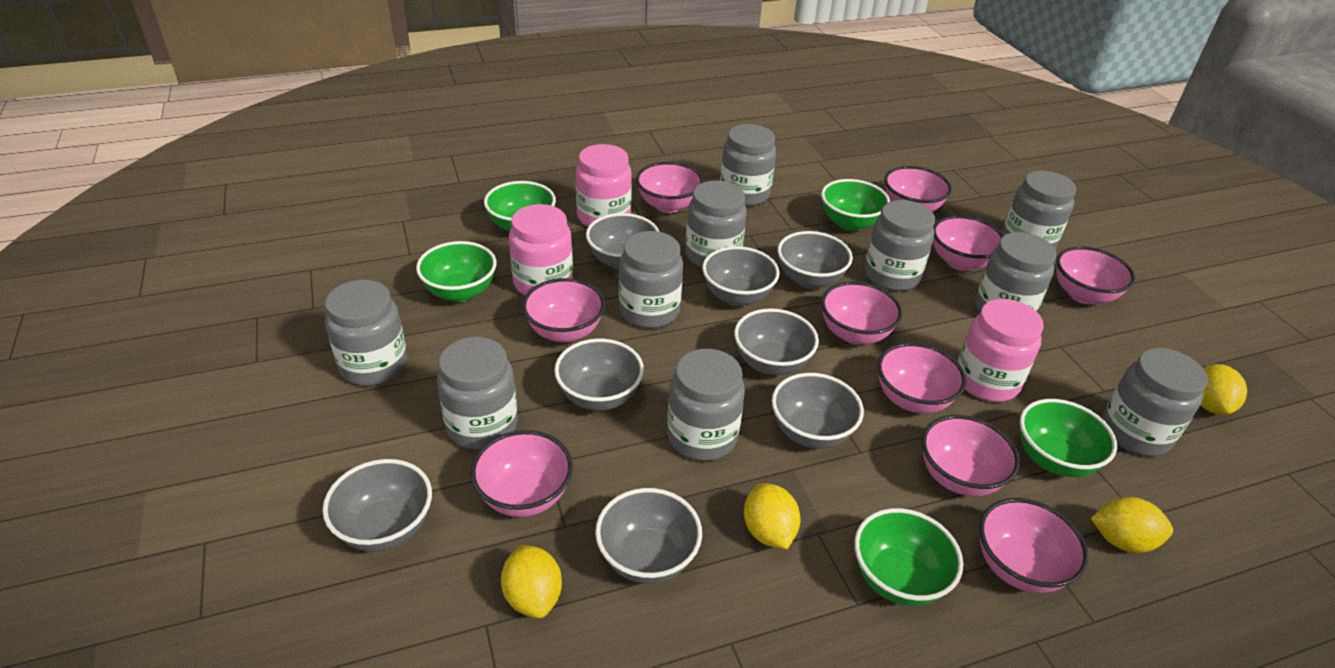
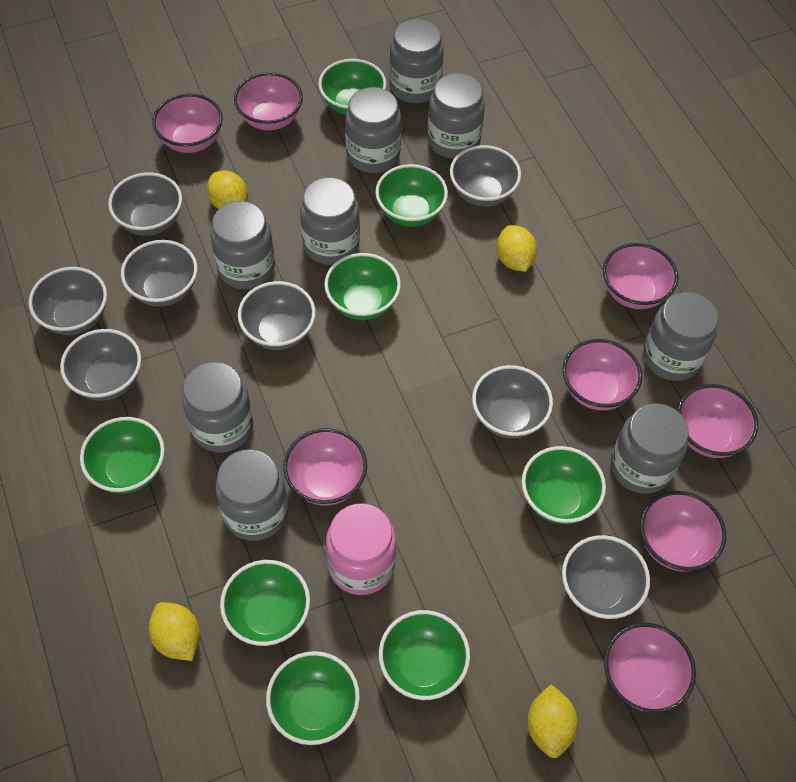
green bowl: 5 -> 8
grey jar: 10 -> 9
pink bowl: 10 -> 8
pink jar: 3 -> 1

